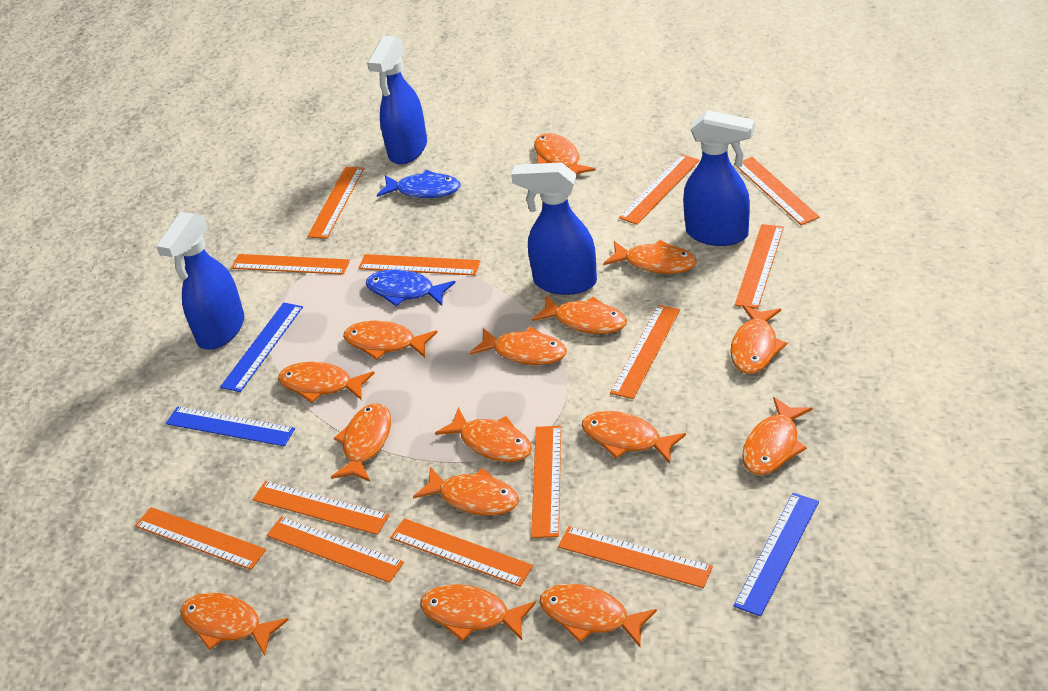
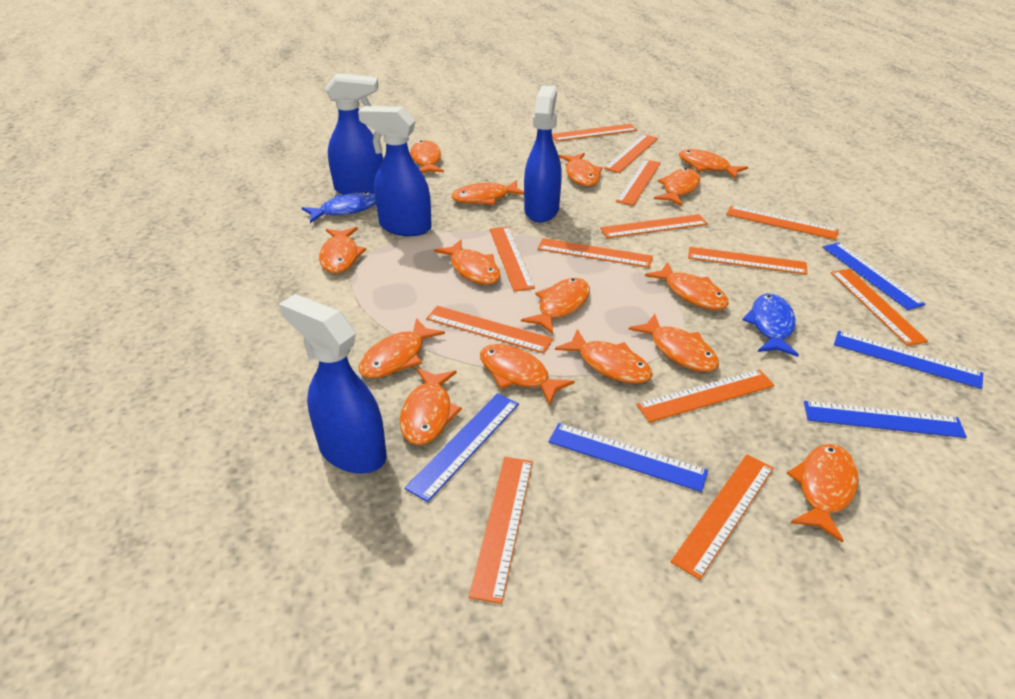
blue ruler: 3 -> 5

